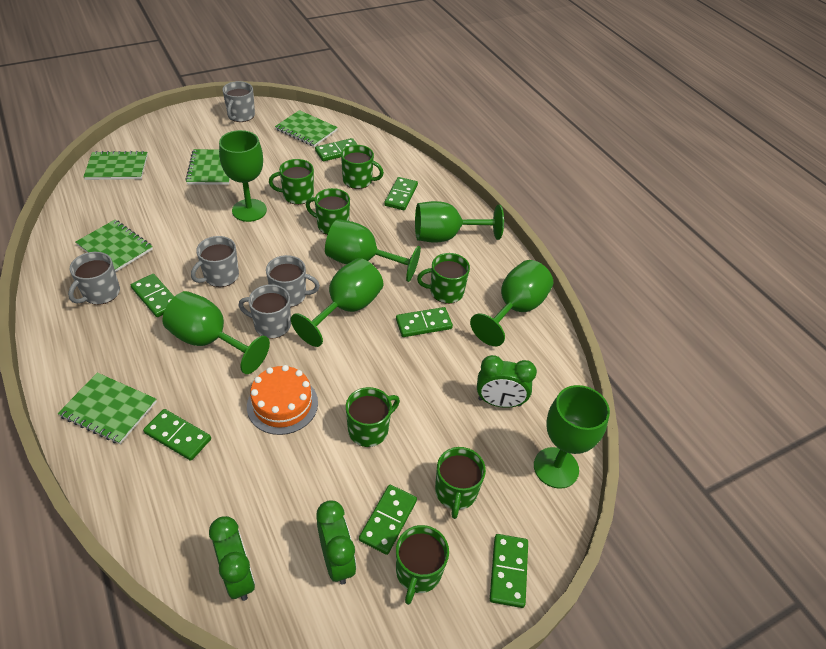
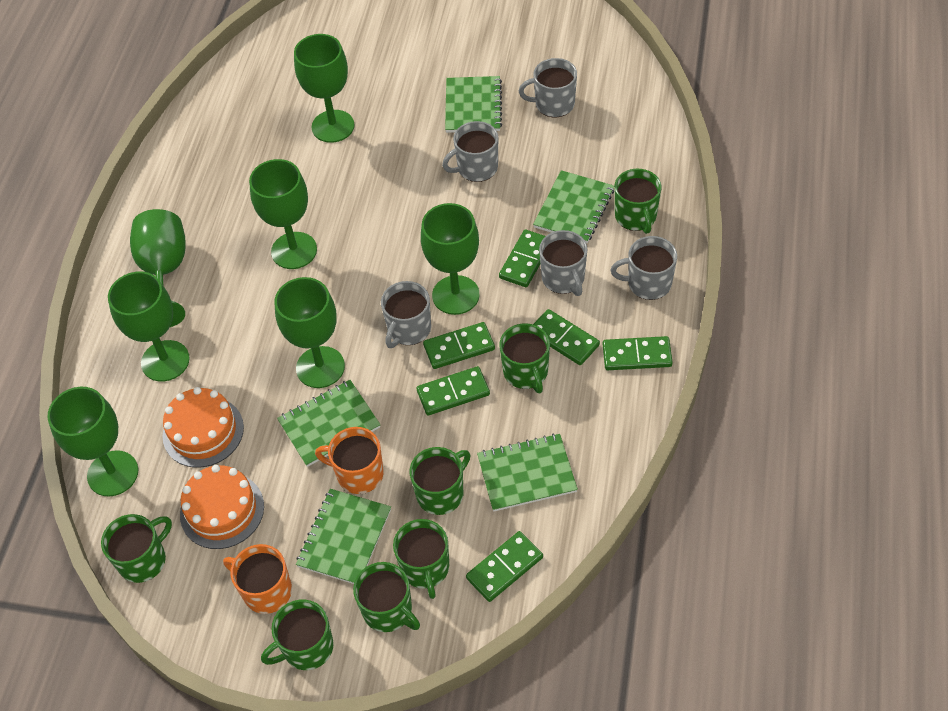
green clock: 3 -> 0
green domino: 7 -> 6
orange cake: 1 -> 2
orange mug: 0 -> 2

